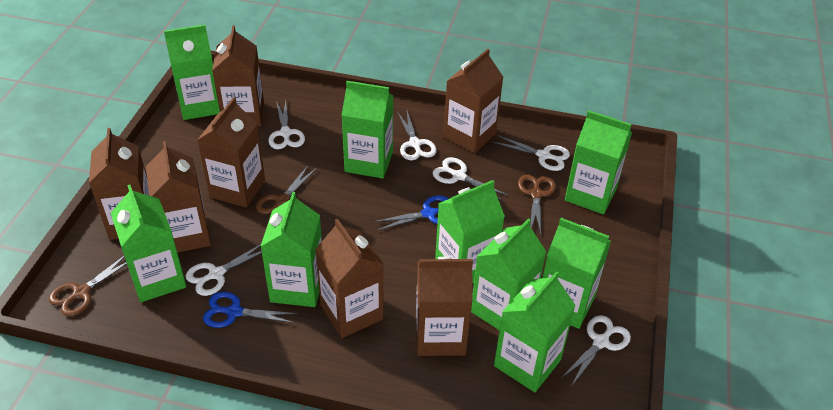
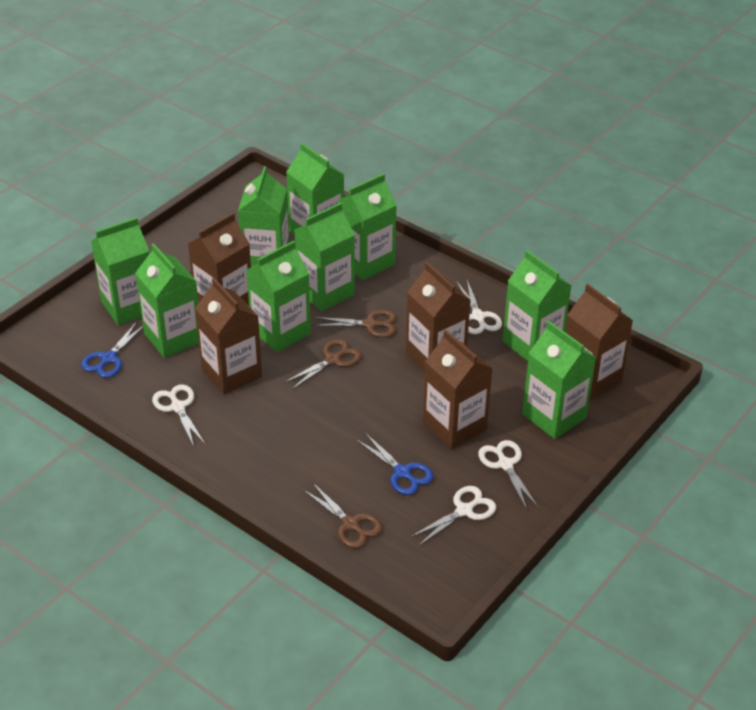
brown carton: 7 -> 5
white scissors: 6 -> 4

